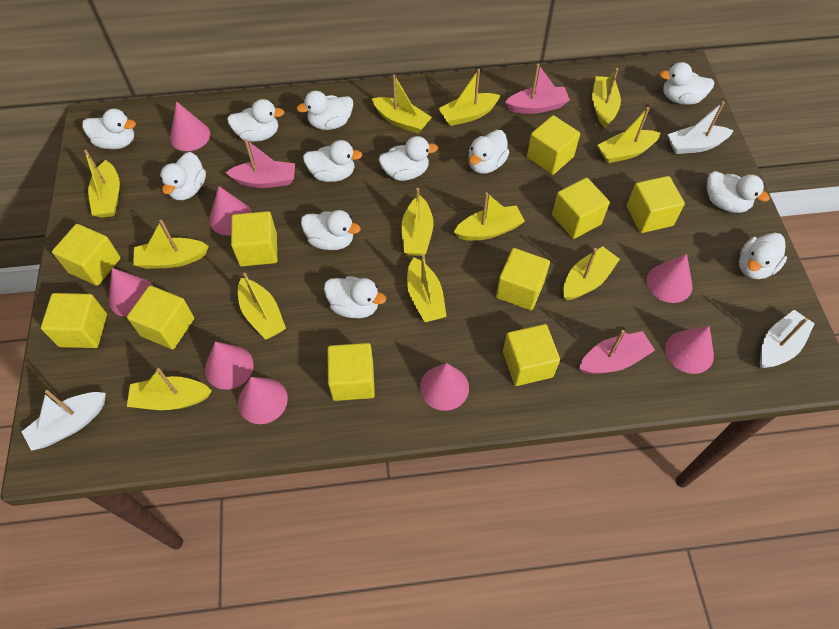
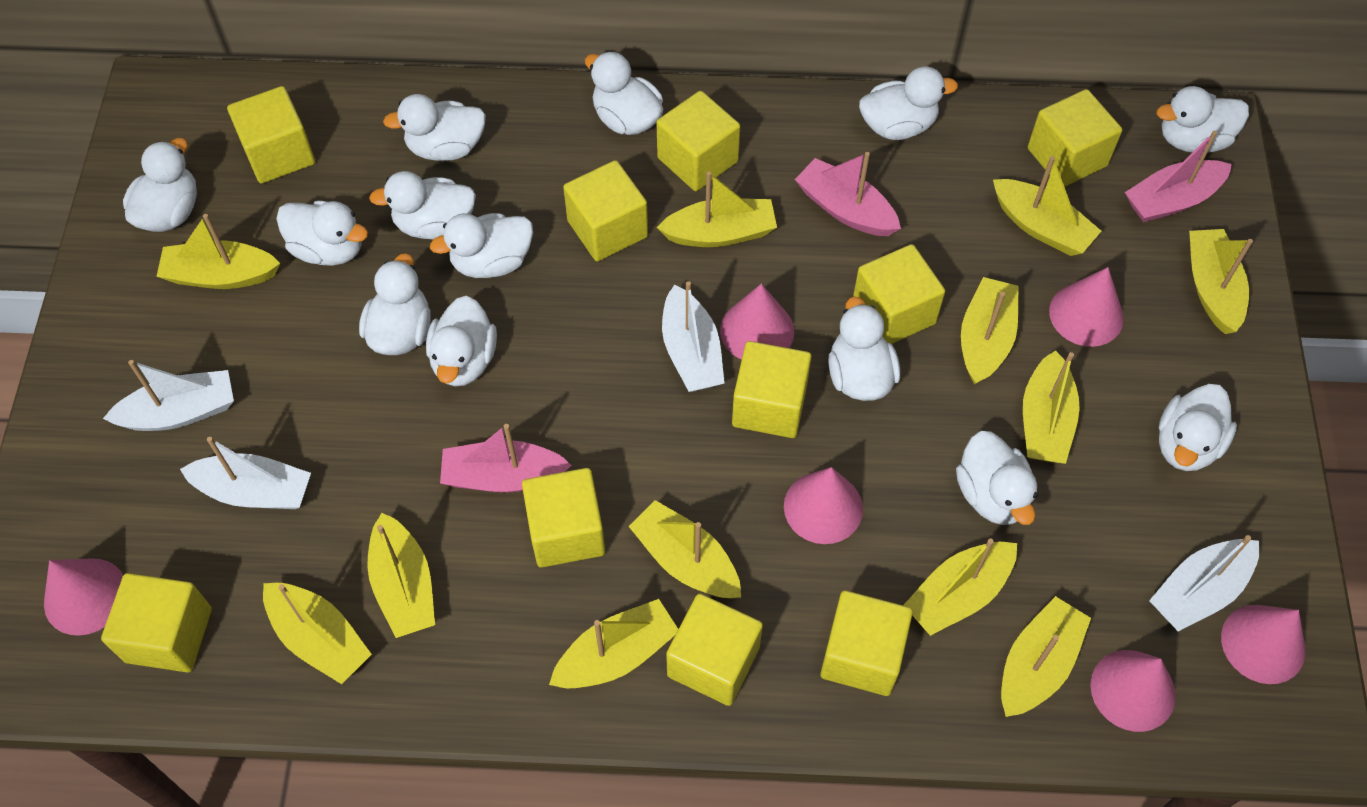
pink cone: 8 -> 6
white boat: 3 -> 4
white duck: 12 -> 13

